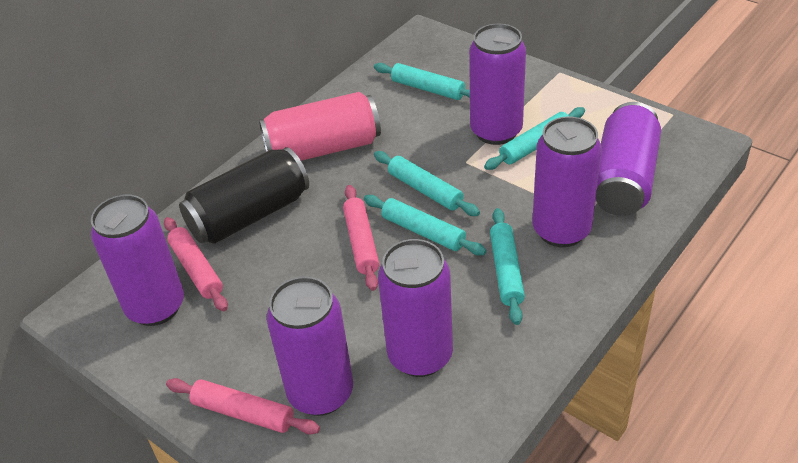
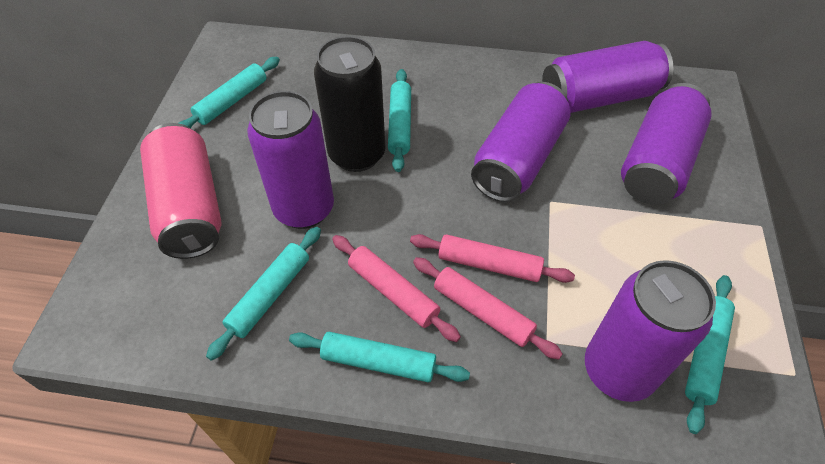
purple can: 6 -> 5

